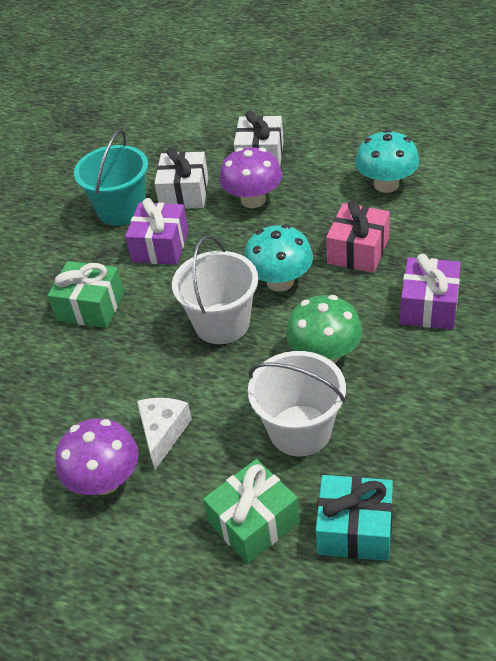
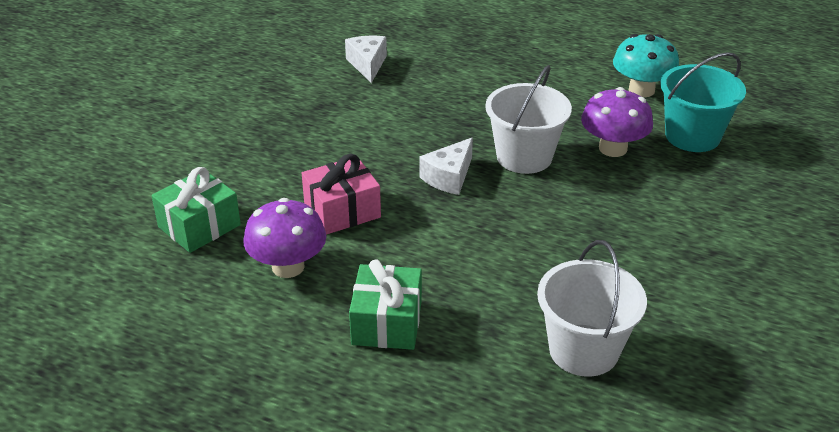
green mushroom: 1 -> 0
purple gift: 2 -> 0
turquoise gift: 1 -> 0
turquoise mushroom: 2 -> 1
white cheese: 1 -> 2
white gift: 2 -> 0

